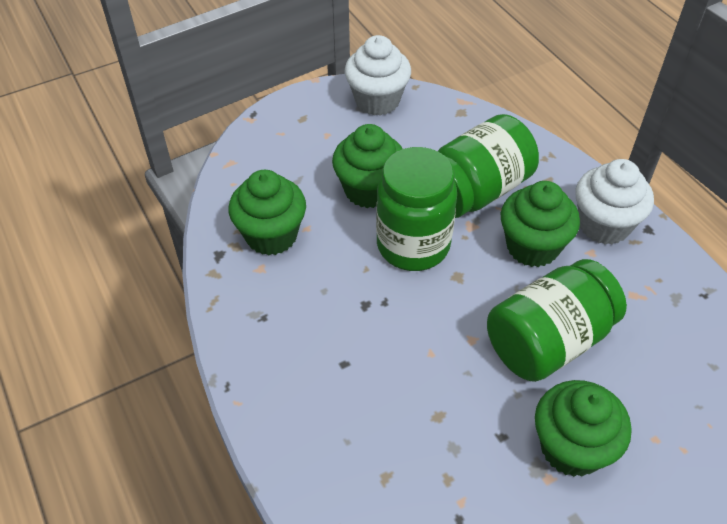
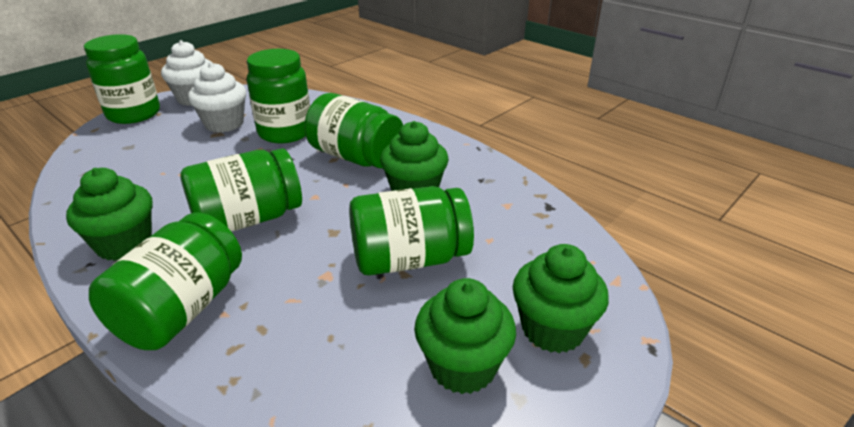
green jar: 3 -> 6

